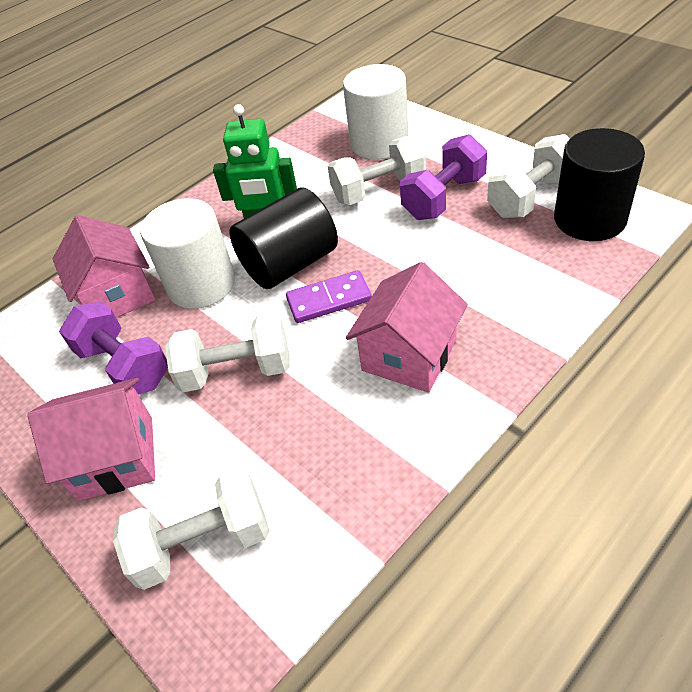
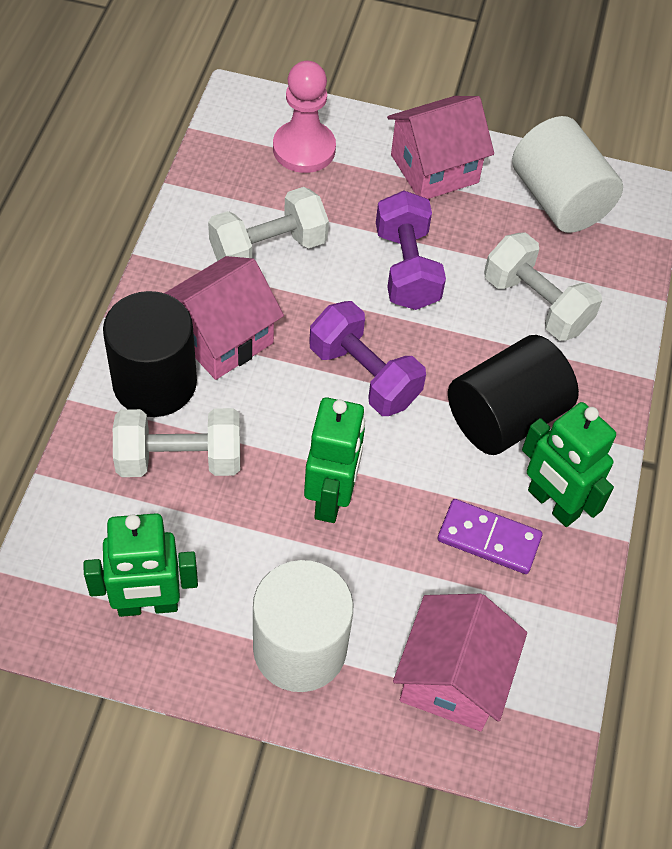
green robot: 1 -> 3
pink pawn: 0 -> 1
white dumbbell: 4 -> 3

